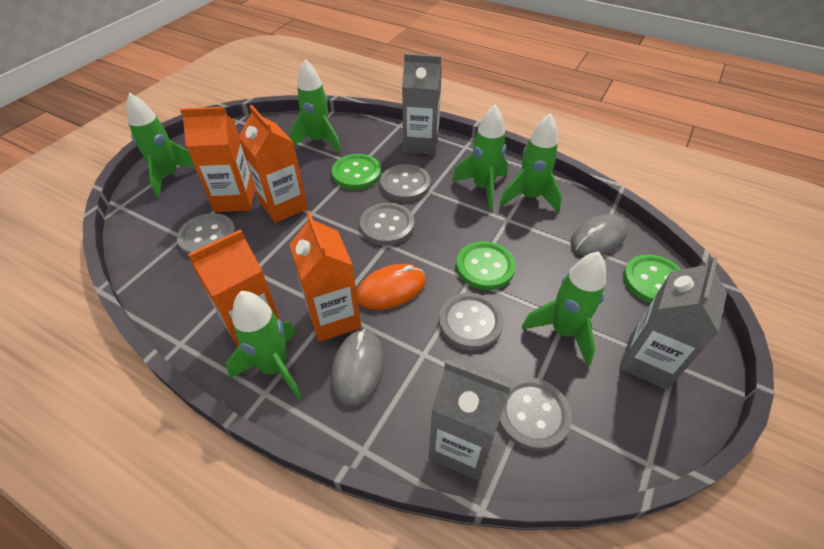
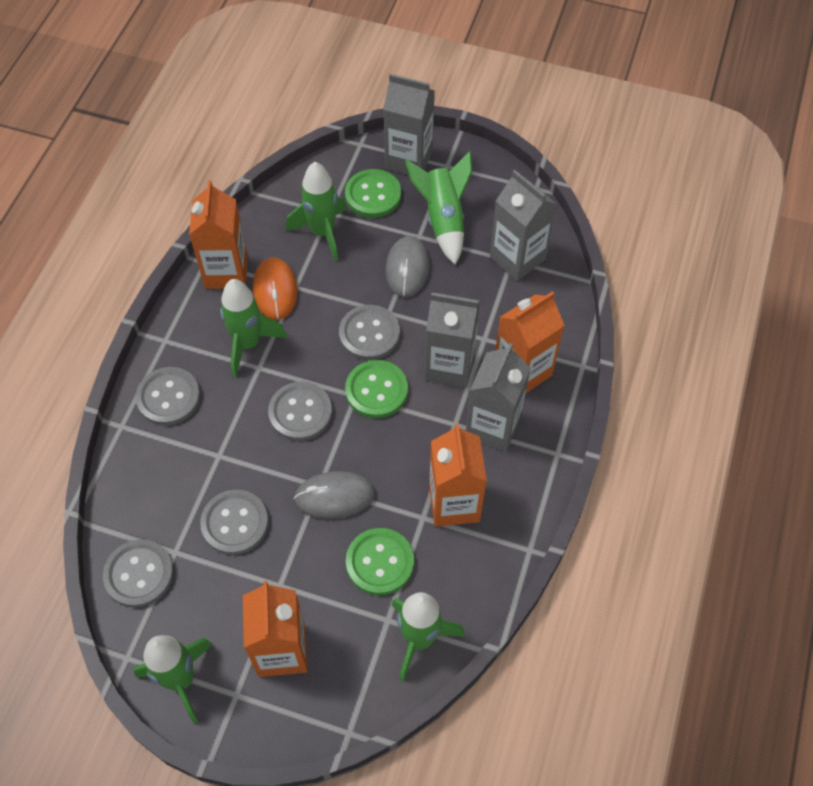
green rocket: 6 -> 5
grey carton: 3 -> 4

